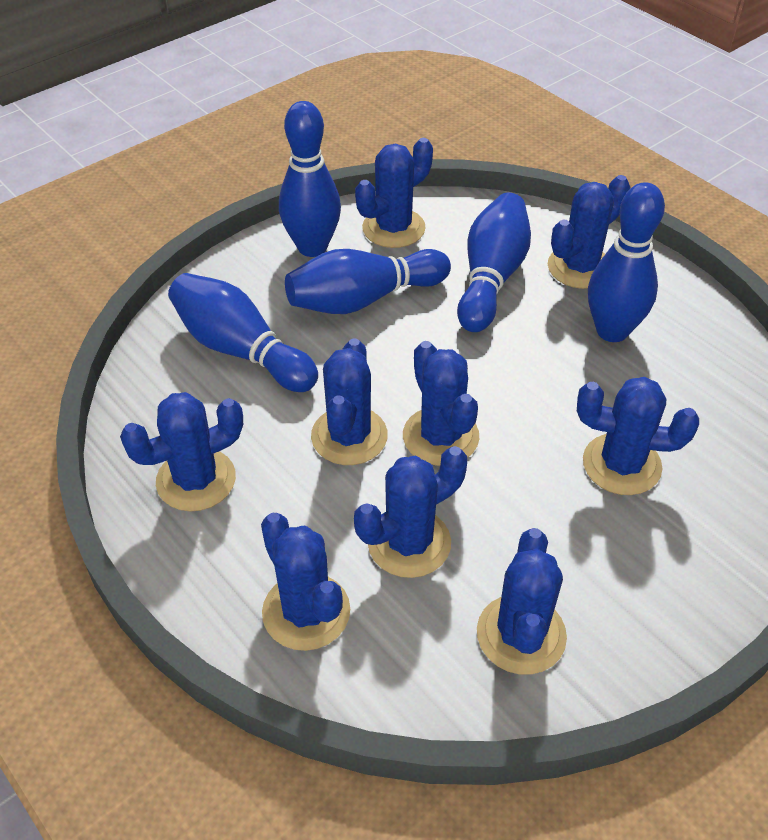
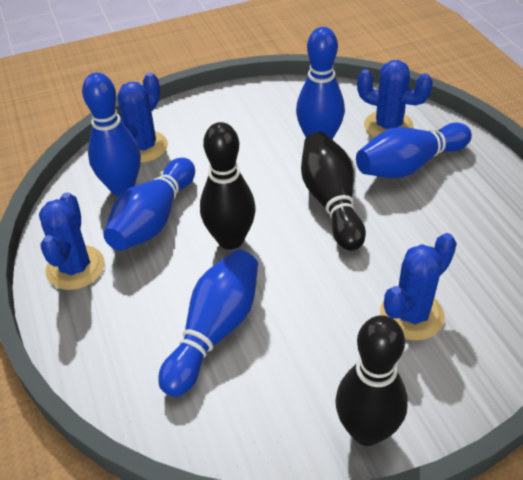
black bowling pin: 0 -> 3
blue cactus: 9 -> 4

